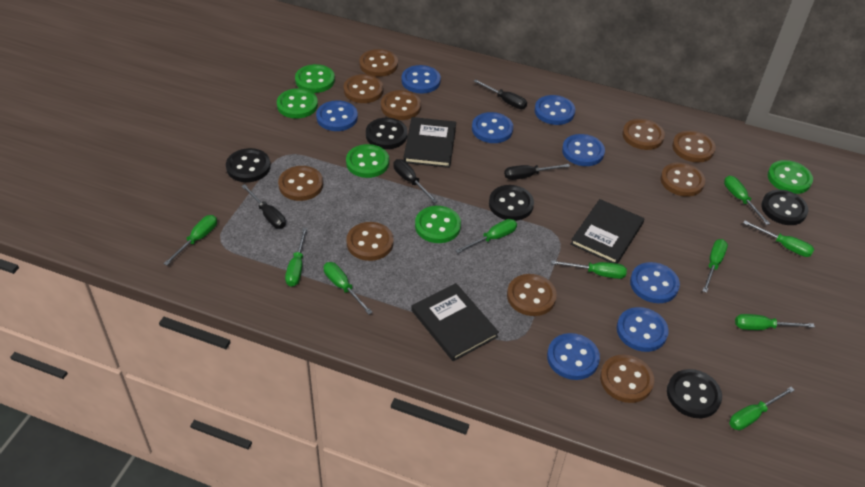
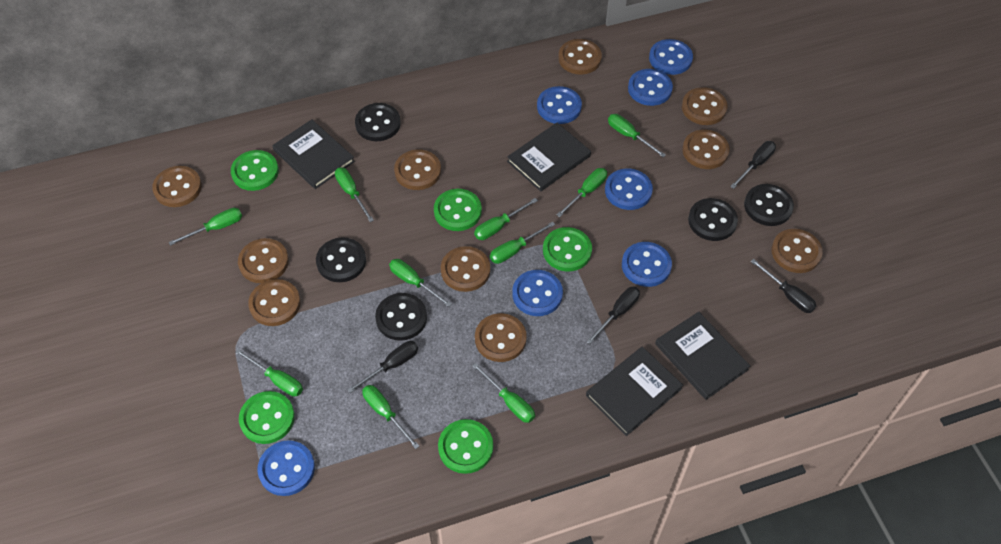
black book: 3 -> 4
blue button: 8 -> 7

